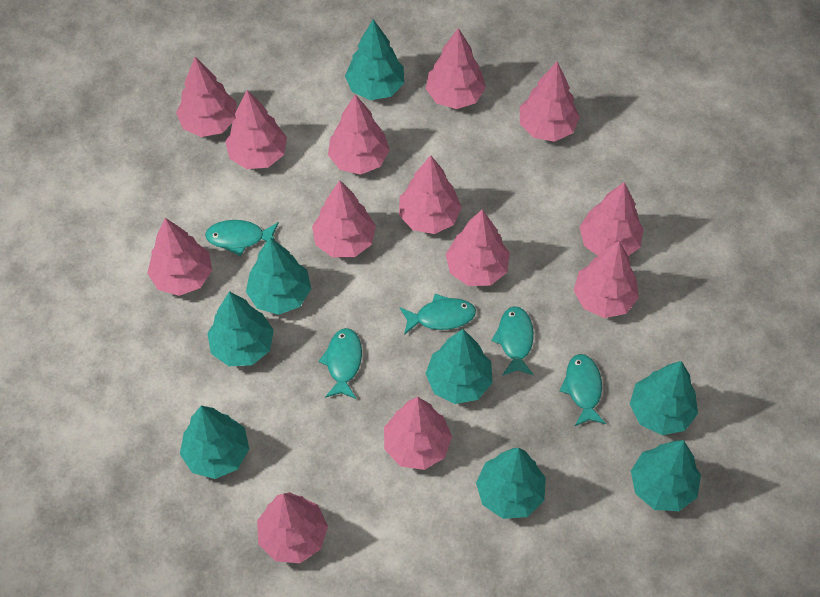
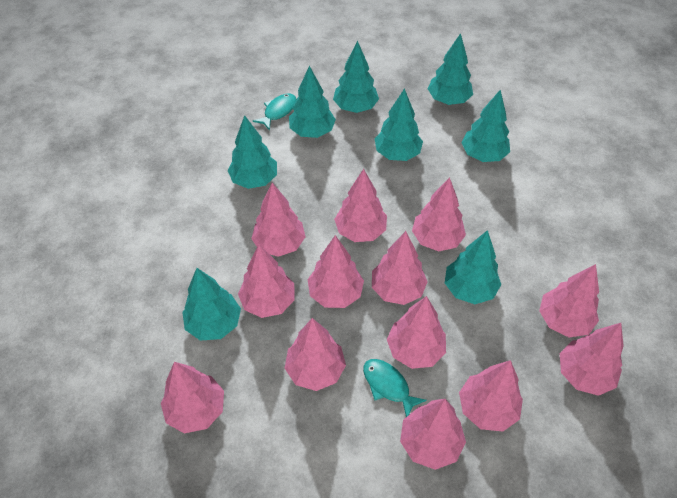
turquoise fish: 5 -> 2

